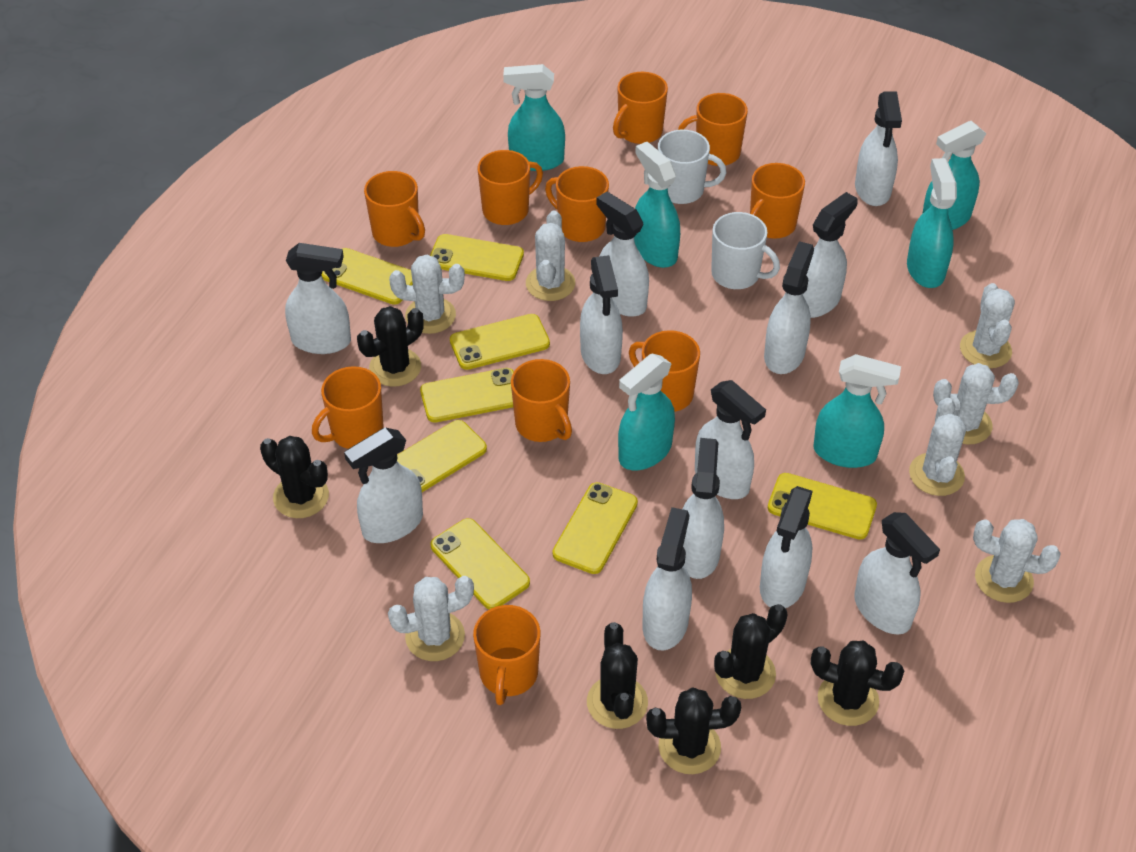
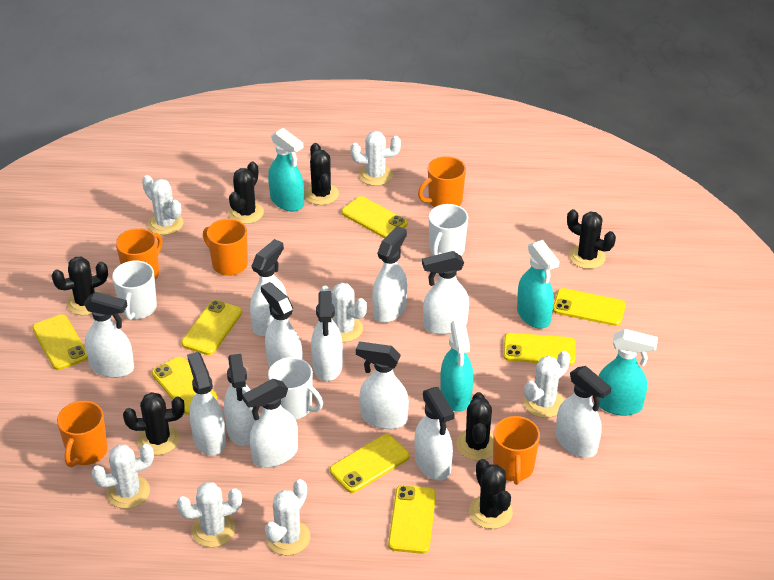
black cactus: 6 -> 7
orange mug: 10 -> 5
turquoise spray bottle: 6 -> 4
white mug: 2 -> 3

